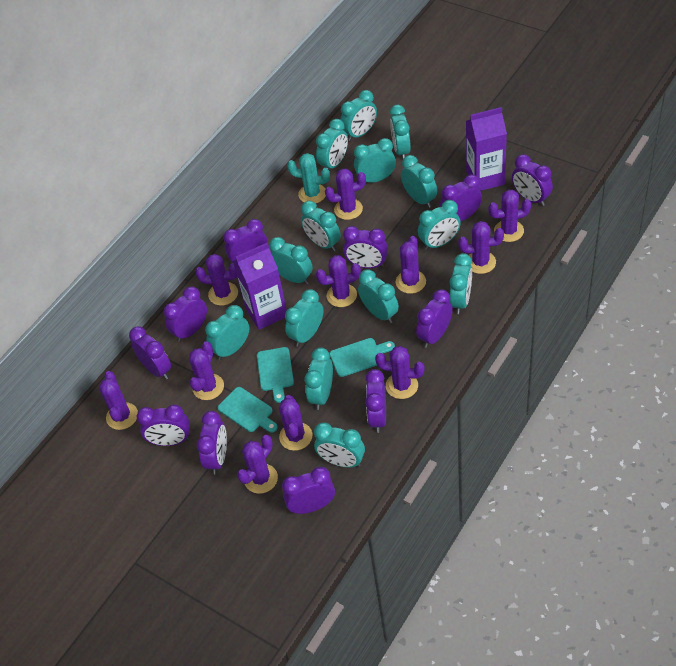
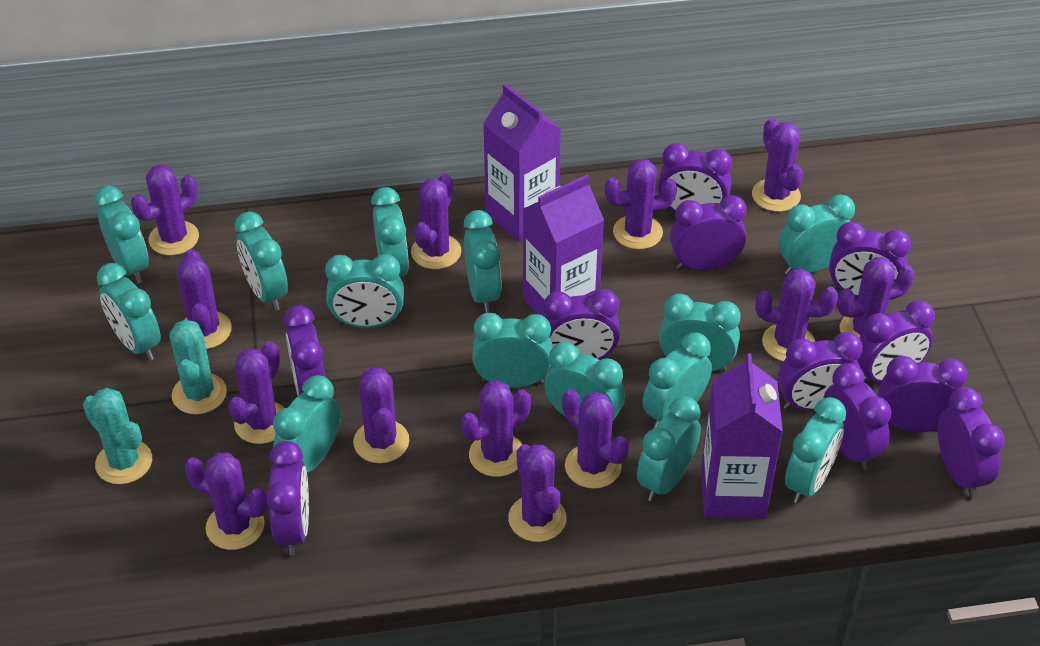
purple cactus: 11 -> 13
purple carton: 2 -> 3
turquoise cactus: 1 -> 2
turquoise cutting board: 3 -> 0

